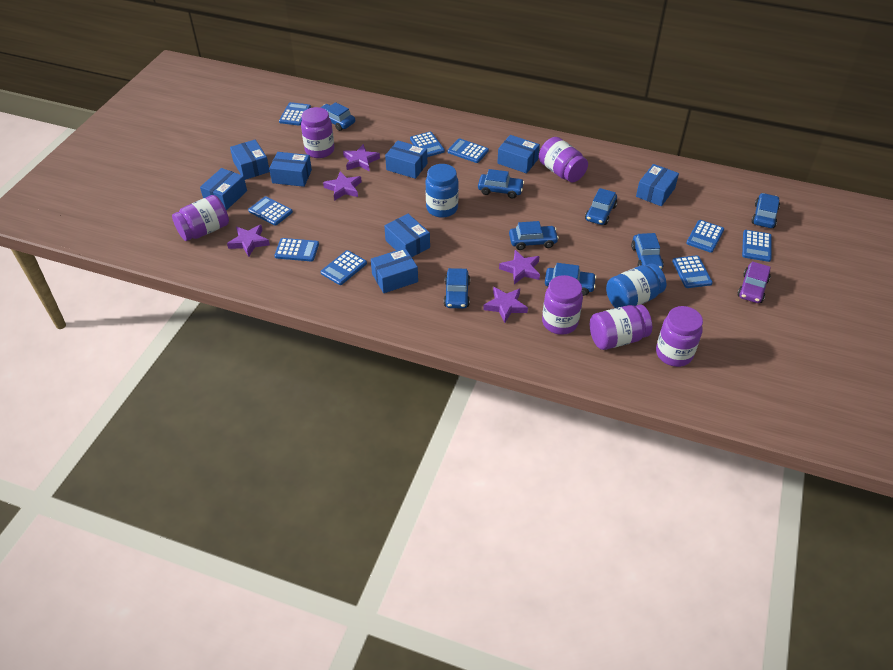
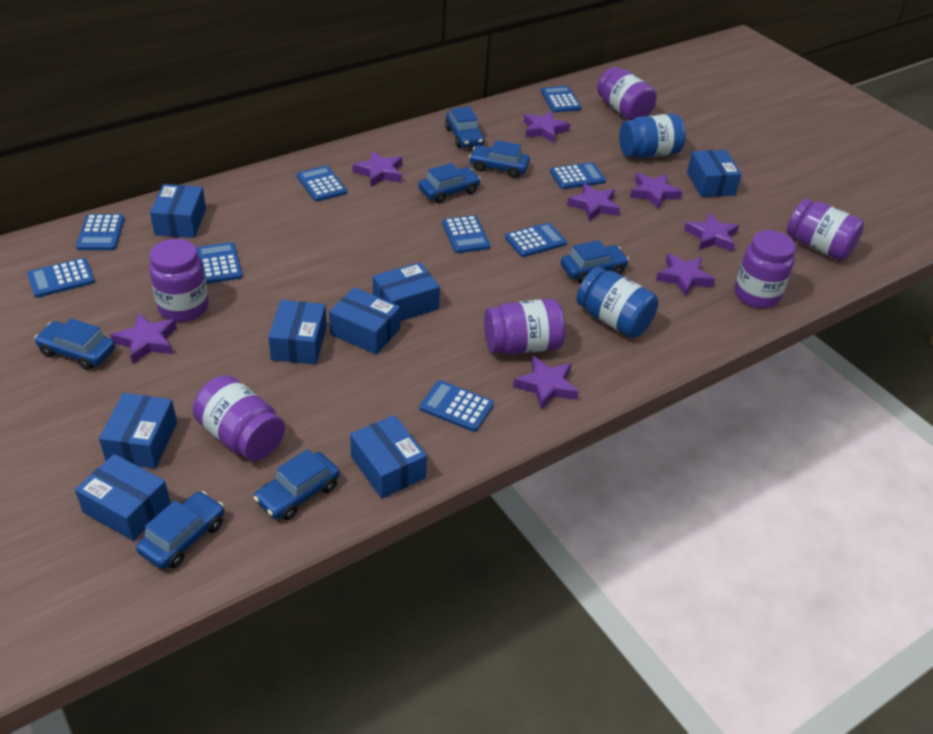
blue car: 8 -> 7
purple car: 1 -> 0
purple star: 5 -> 8

